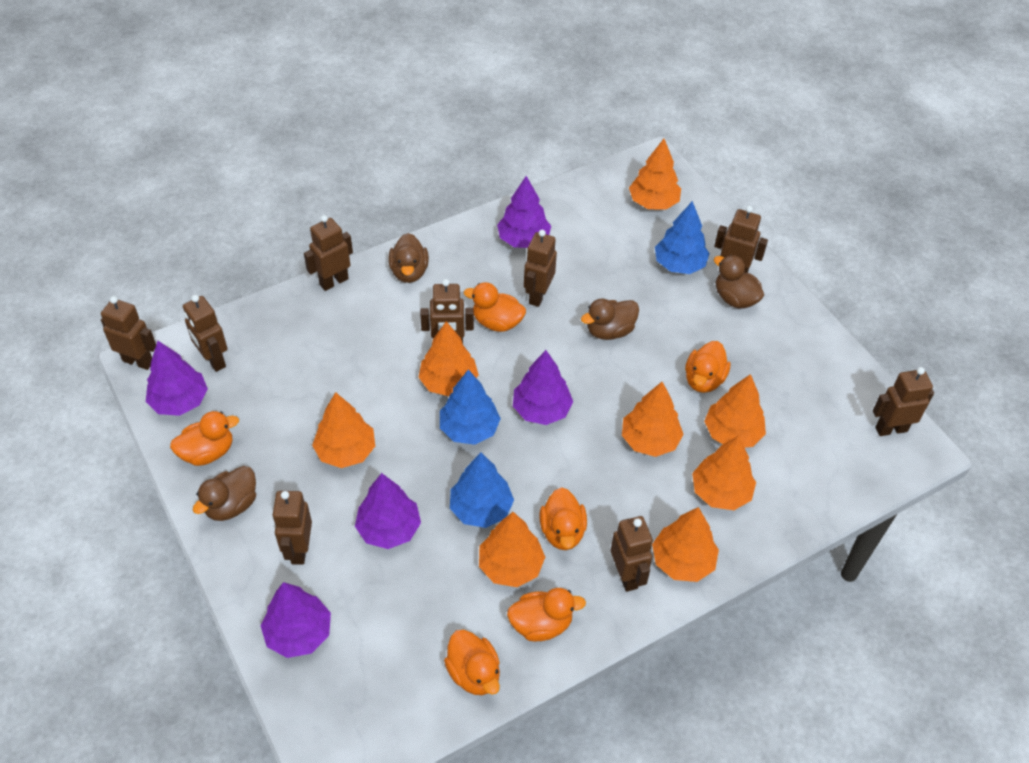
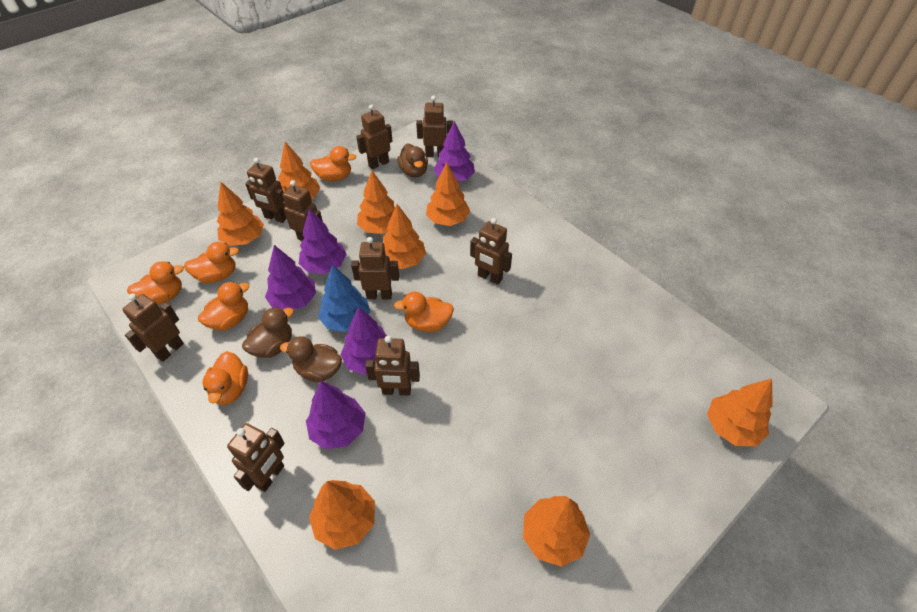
blue tree: 3 -> 1
brown duck: 4 -> 3

